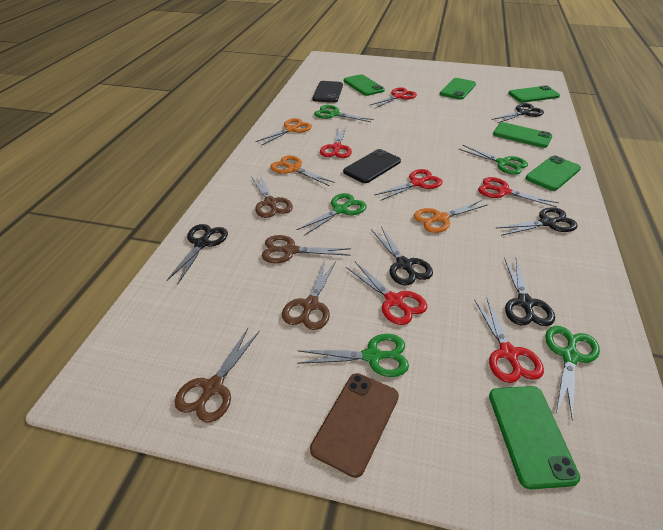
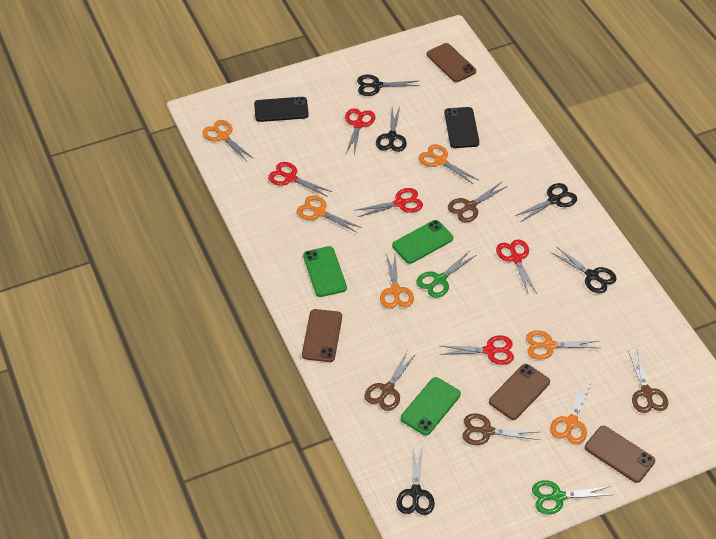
brown phone: 1 -> 4
green phone: 6 -> 3
green scissors: 5 -> 2
orange scissors: 3 -> 6
red scissors: 6 -> 5

